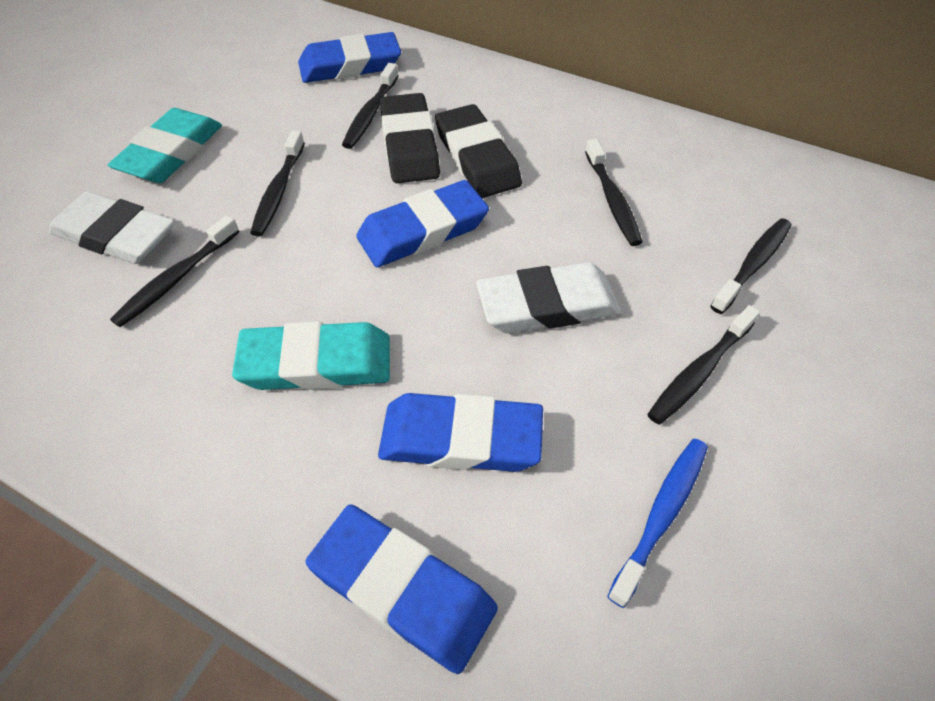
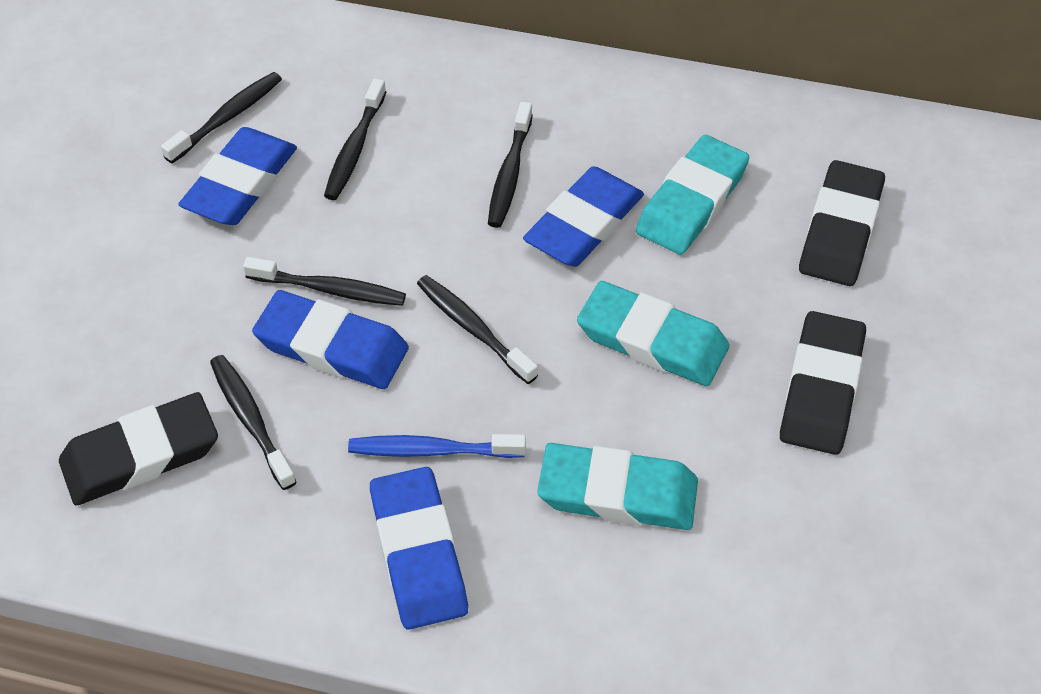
black eraser: 2 -> 3
turquoise eraser: 2 -> 3
white eraser: 2 -> 0

